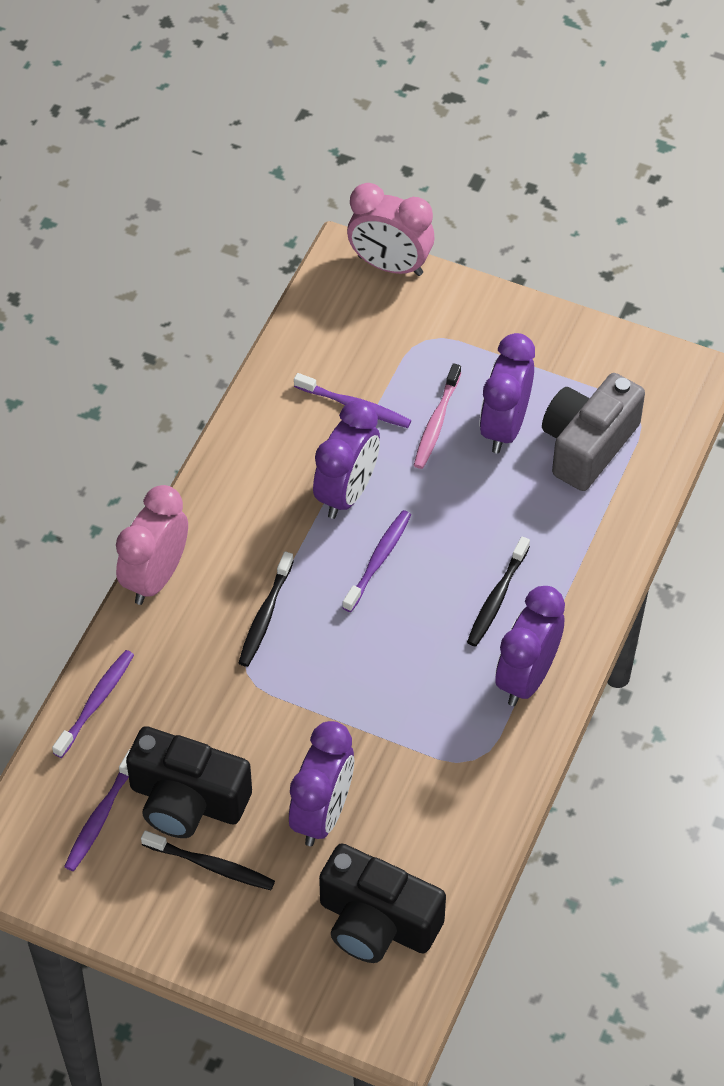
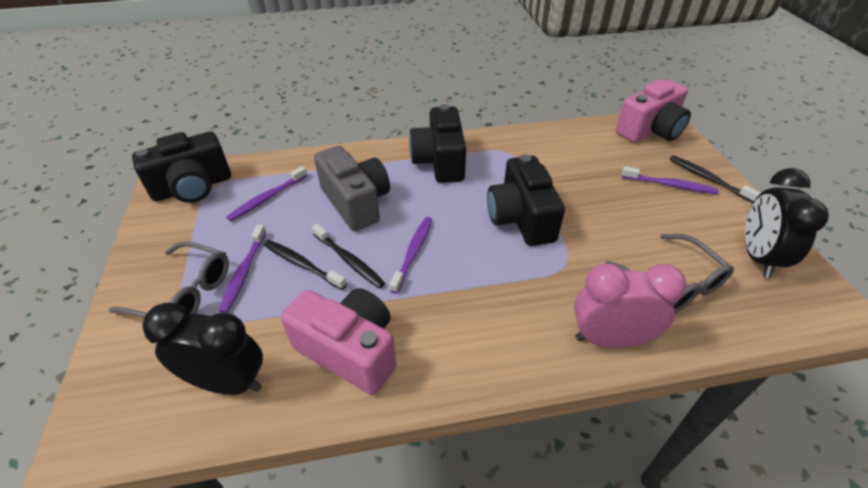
black camera: 2 -> 3
black clock: 0 -> 2
grey glasses: 0 -> 2
pink camera: 0 -> 2
pink clock: 2 -> 1
pink toothbrush: 1 -> 0
purple clock: 4 -> 0

